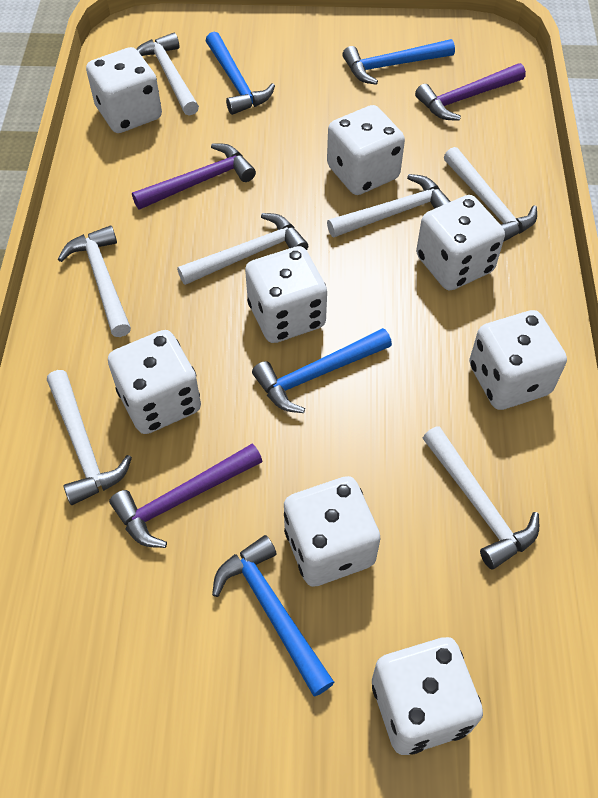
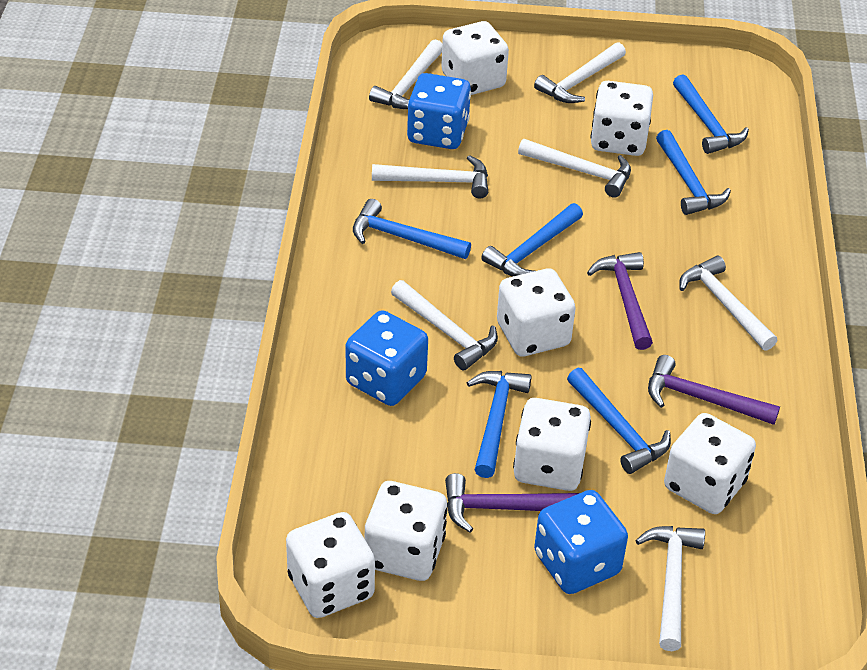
blue dice: 0 -> 3
blue hammer: 4 -> 6
white dice: 8 -> 7

